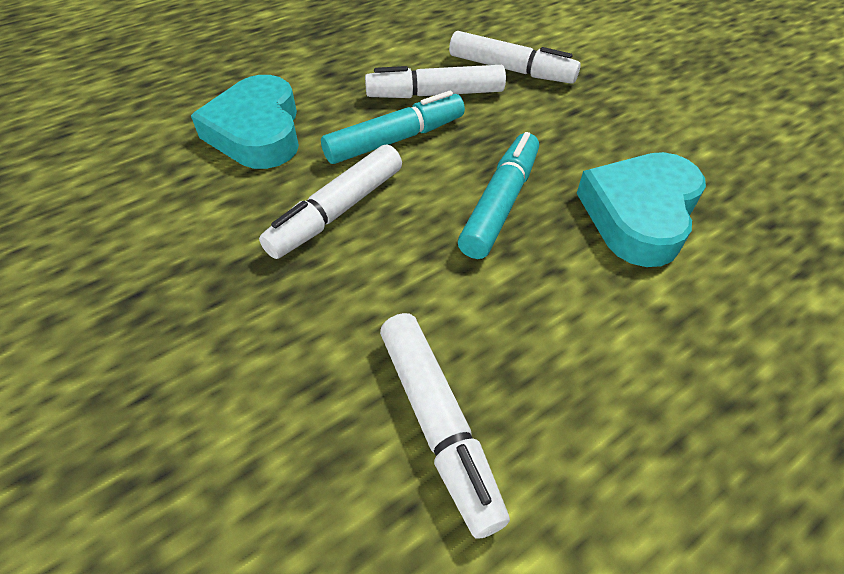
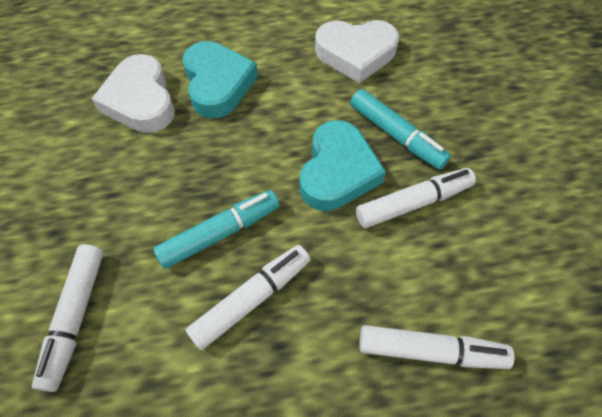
white heart: 0 -> 2

